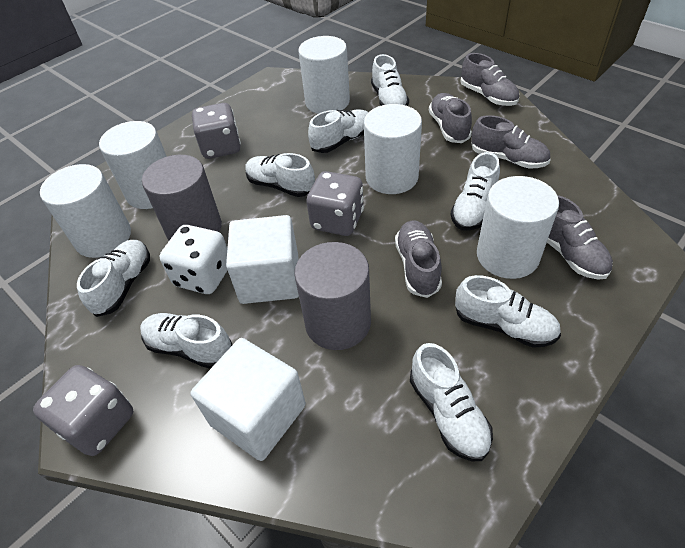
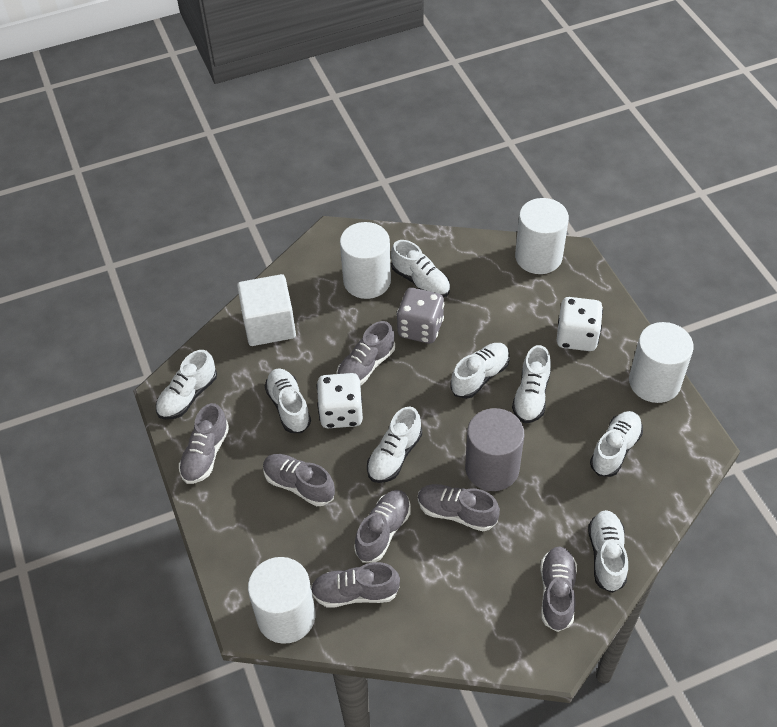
grey cylinder: 2 -> 1
grey dice: 3 -> 1
grey shoe: 5 -> 7
white cube: 2 -> 1
white cylinder: 5 -> 4
white dice: 1 -> 2

